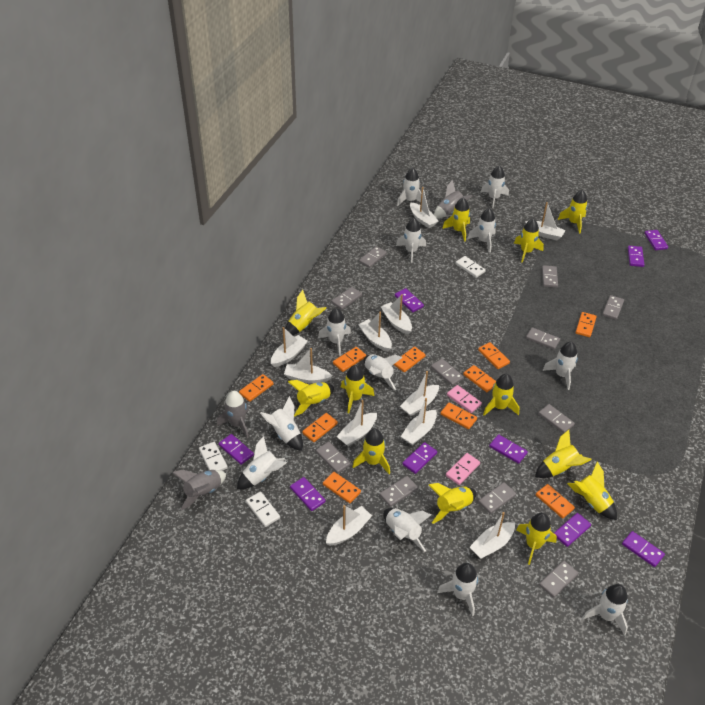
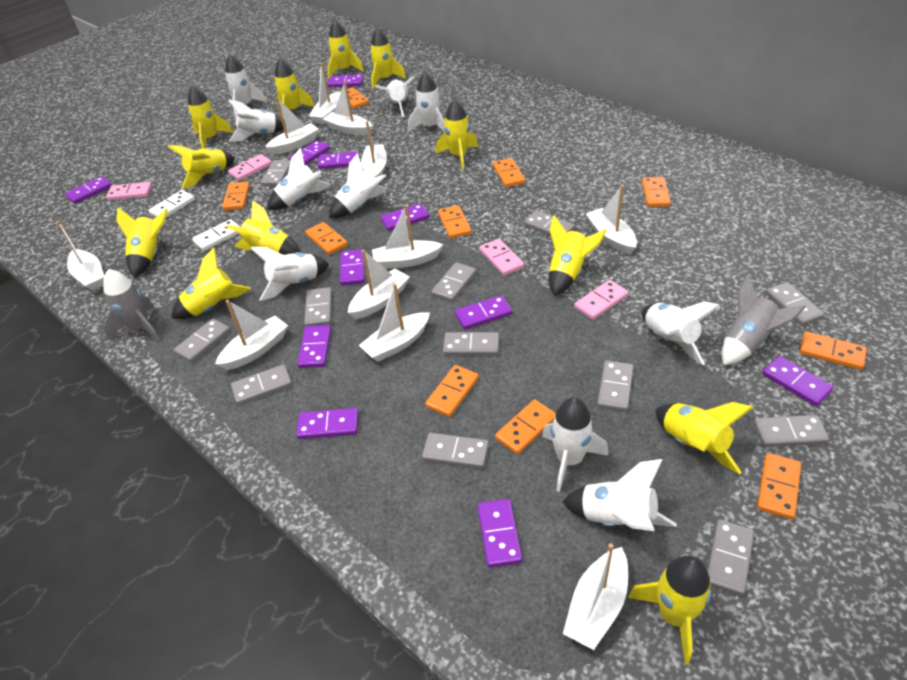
grey domino: 11 -> 12
grey rocket: 3 -> 2
pink domino: 2 -> 4
purple domino: 9 -> 11
white domino: 3 -> 2
white rocket: 12 -> 10

